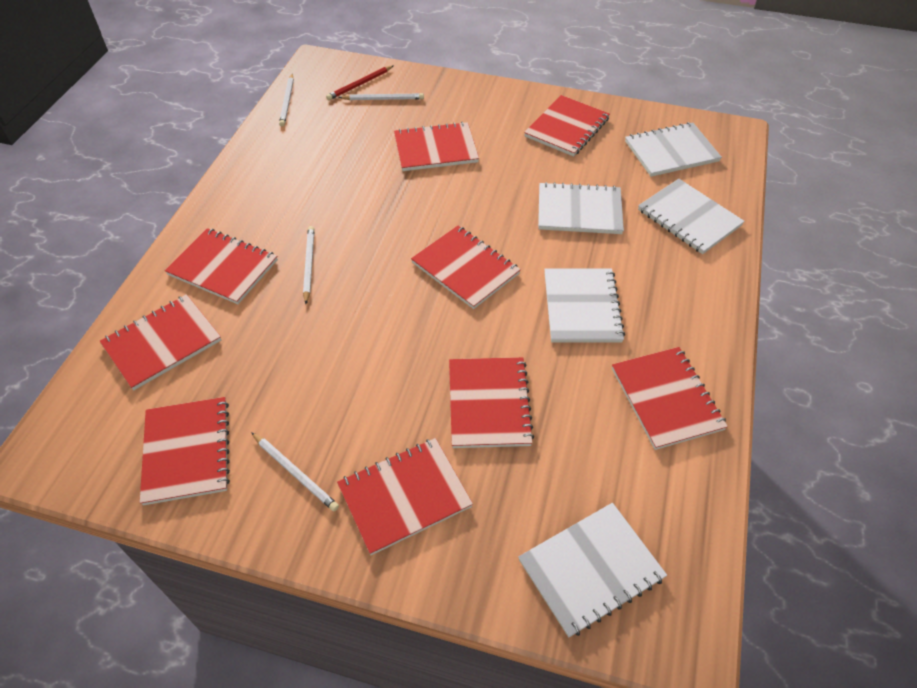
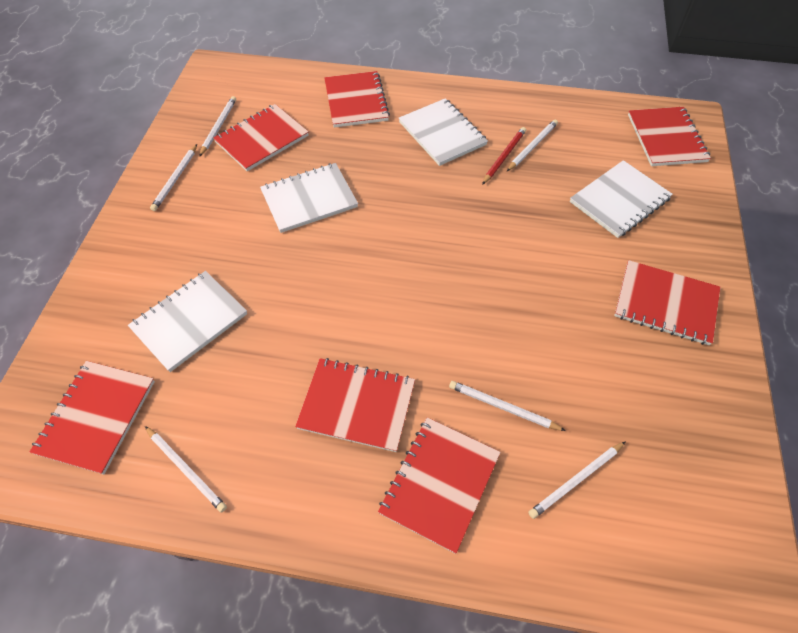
red notebook: 9 -> 7
white notebook: 5 -> 4
white pencil: 4 -> 6

